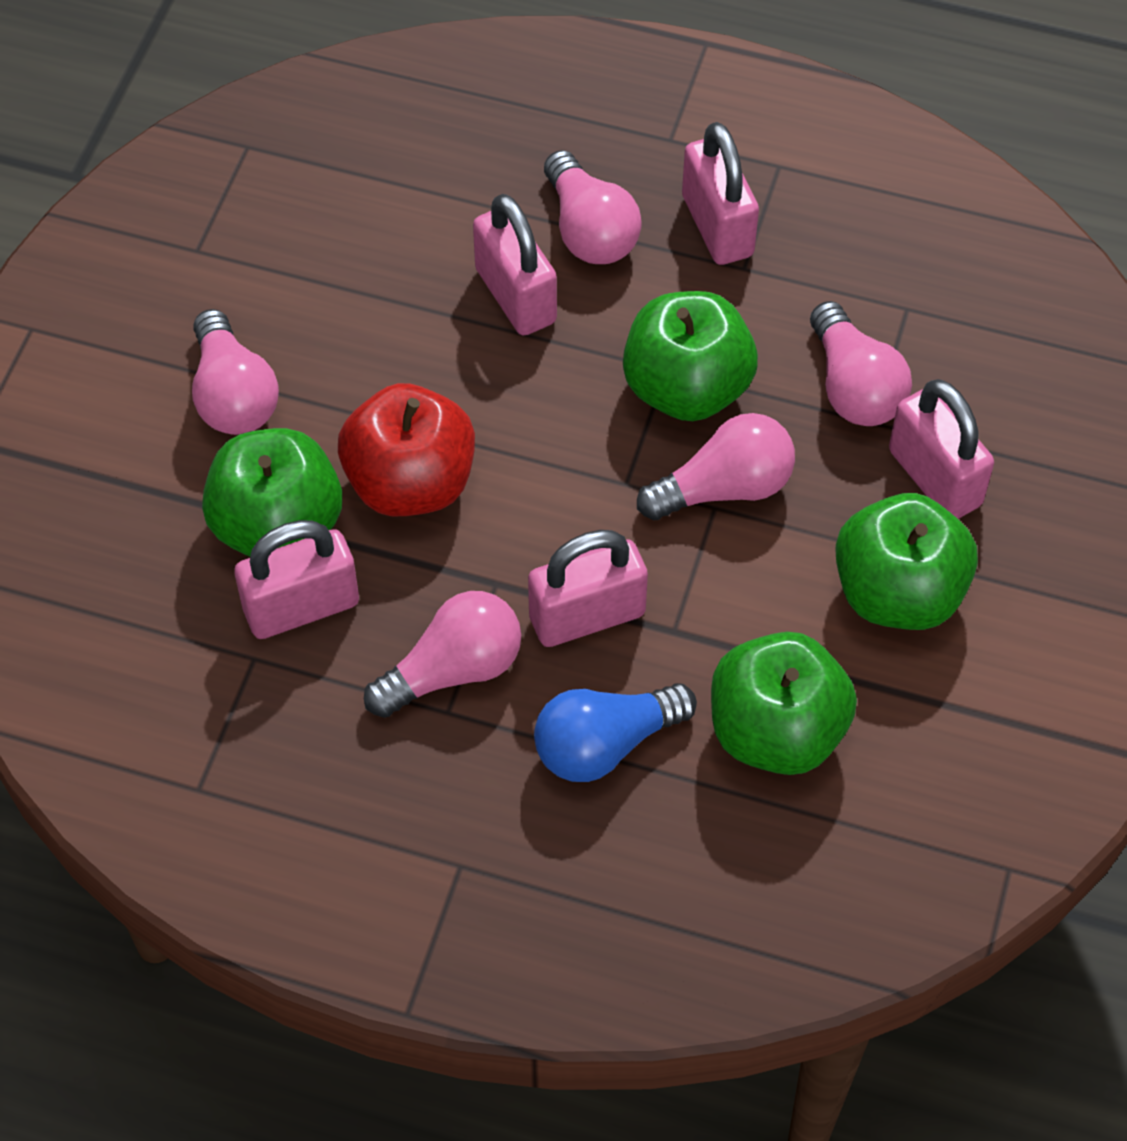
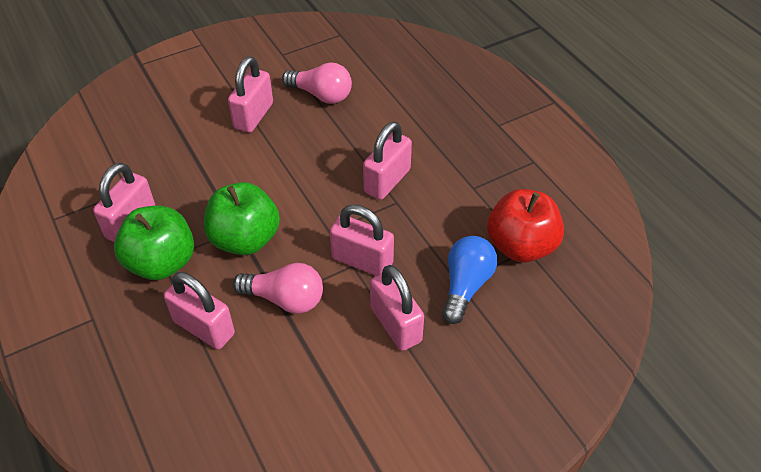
green apple: 4 -> 2
pink light bulb: 5 -> 2
pink padlock: 5 -> 6

